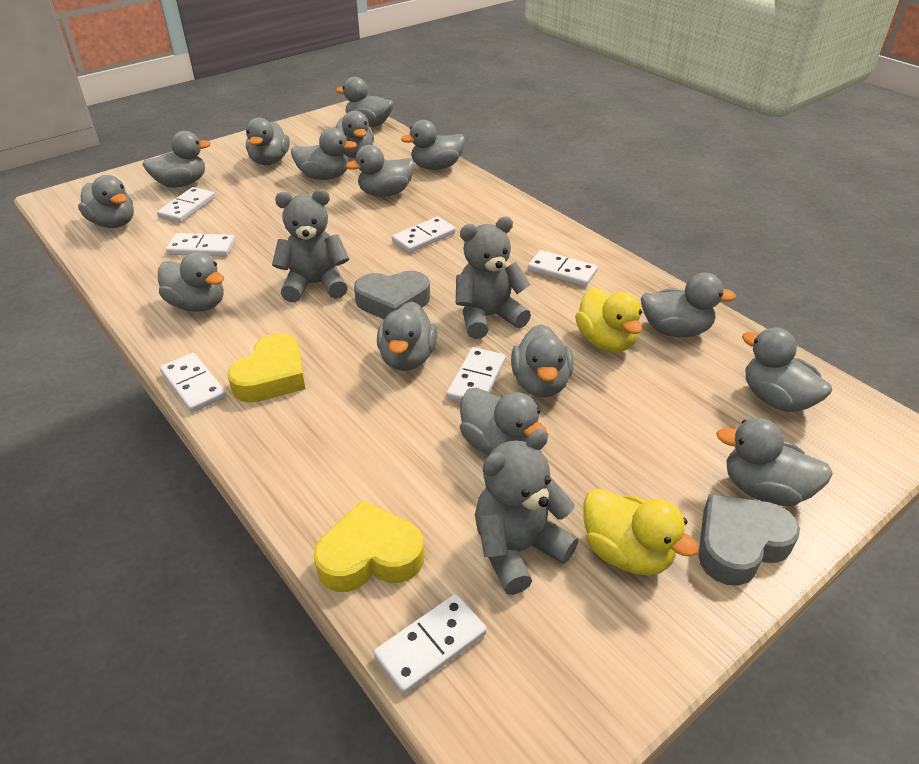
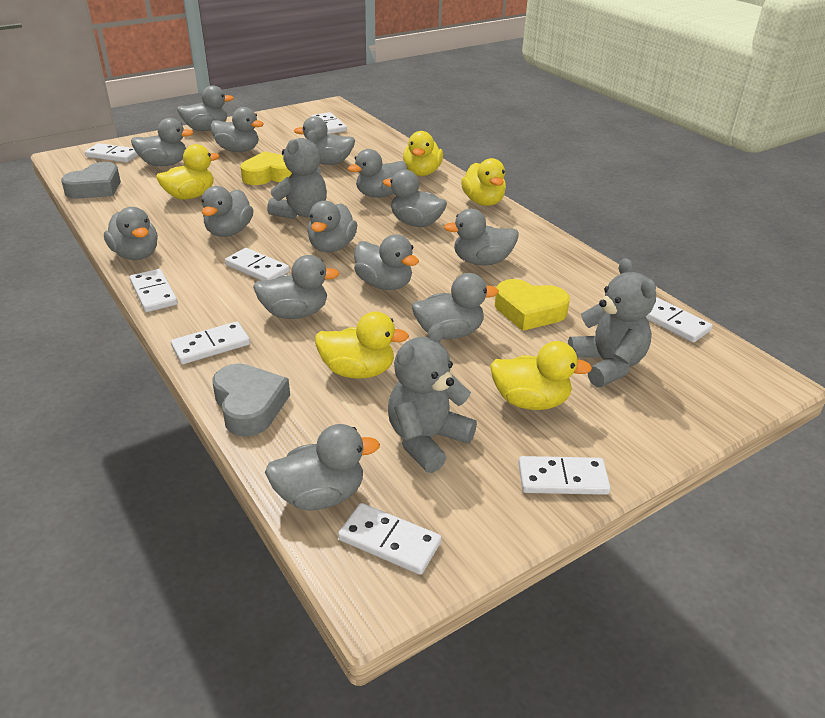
grey duck: 15 -> 14
white domino: 7 -> 8
yellow duck: 2 -> 5

